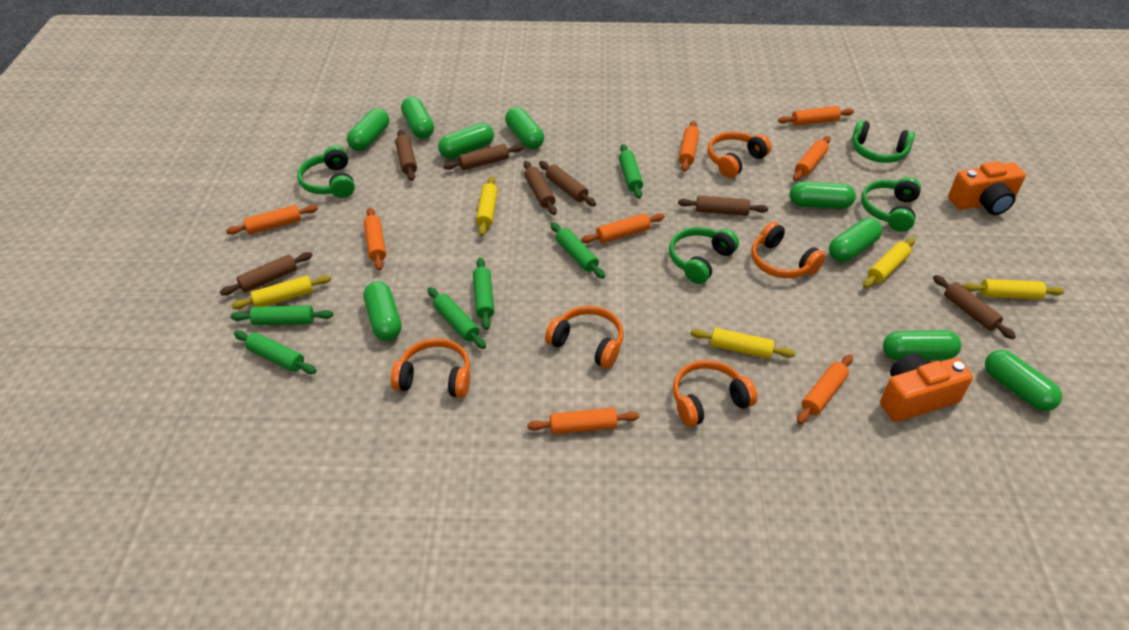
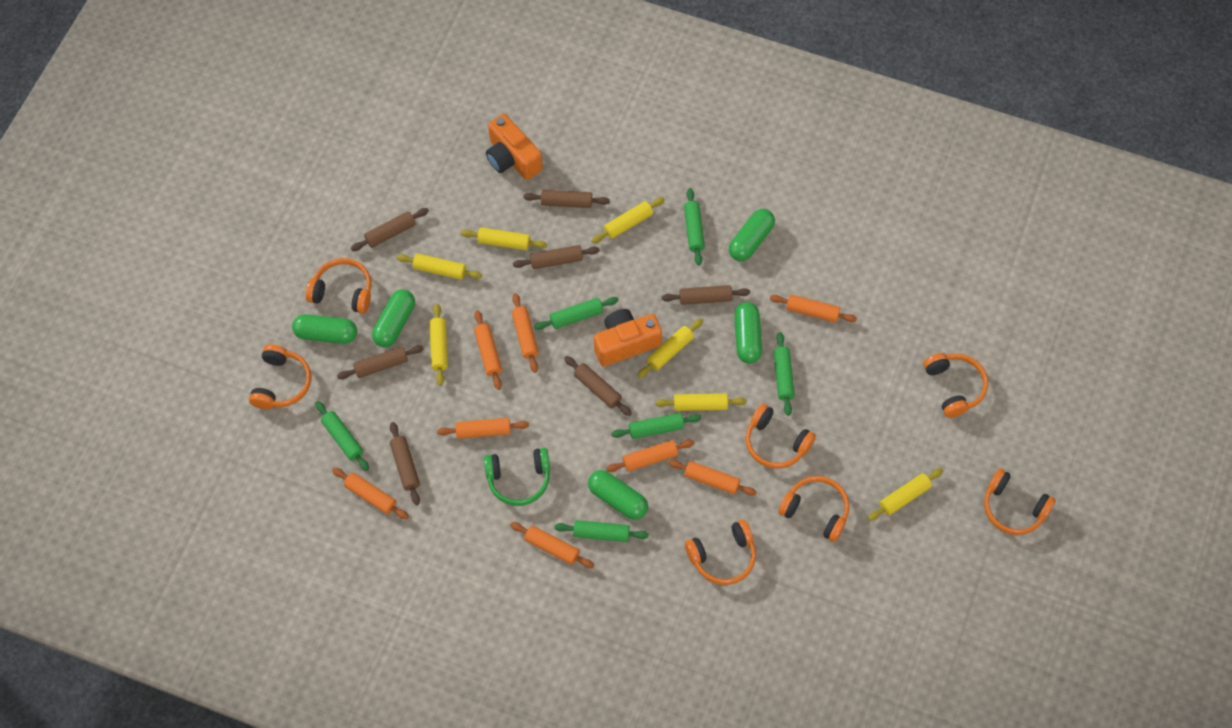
green capsule: 9 -> 5
green headphones: 4 -> 1
orange headphones: 5 -> 7
yellow rolling pin: 5 -> 7

